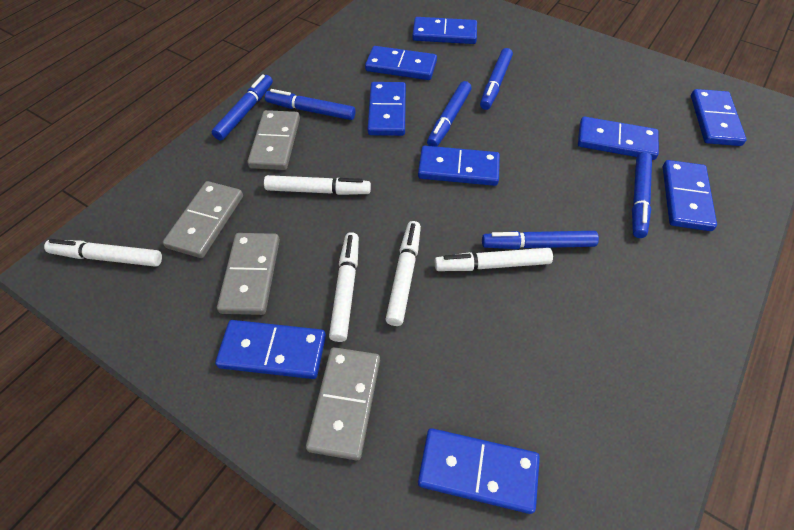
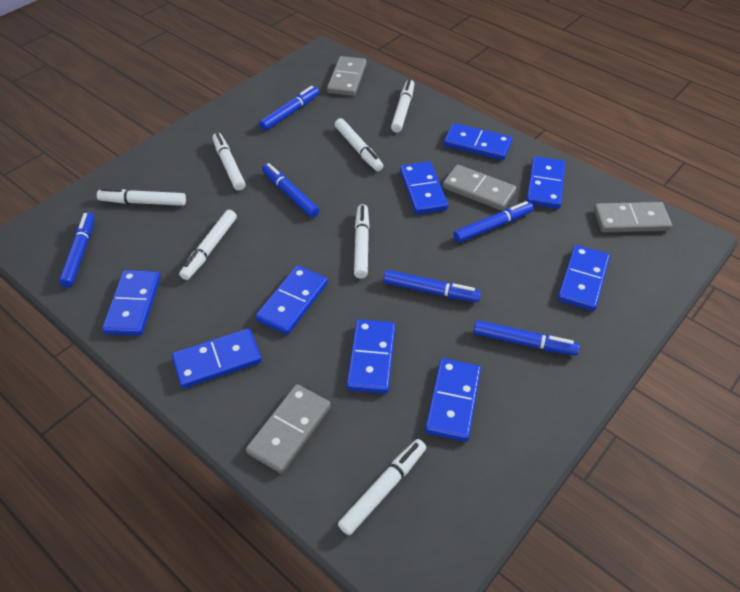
white marker: 5 -> 7

